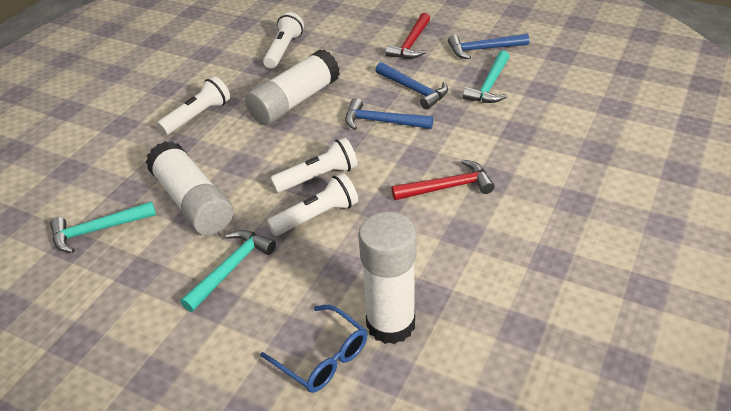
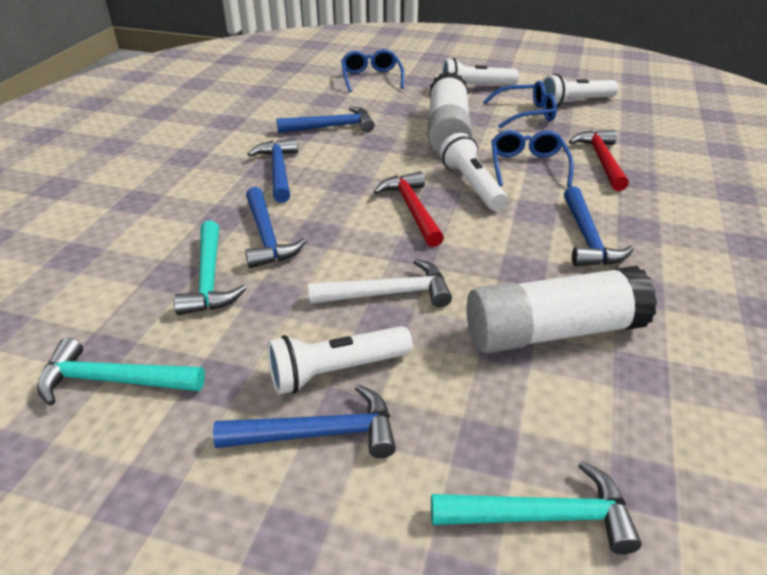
blue glasses: 1 -> 3
blue hammer: 3 -> 5
white glue stick: 3 -> 2
white hammer: 0 -> 1

